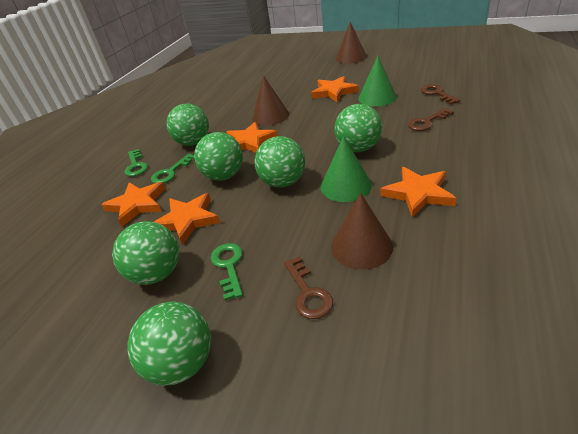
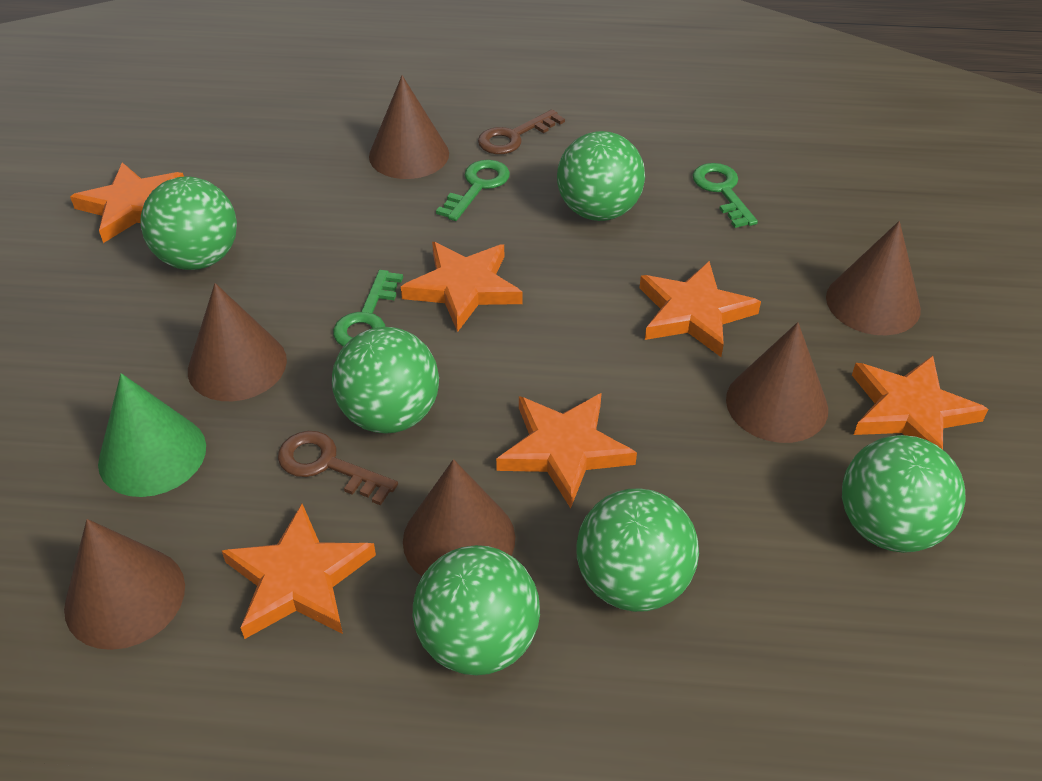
brown cone: 3 -> 6
brown key: 3 -> 2
green cone: 2 -> 1
orange star: 5 -> 6

